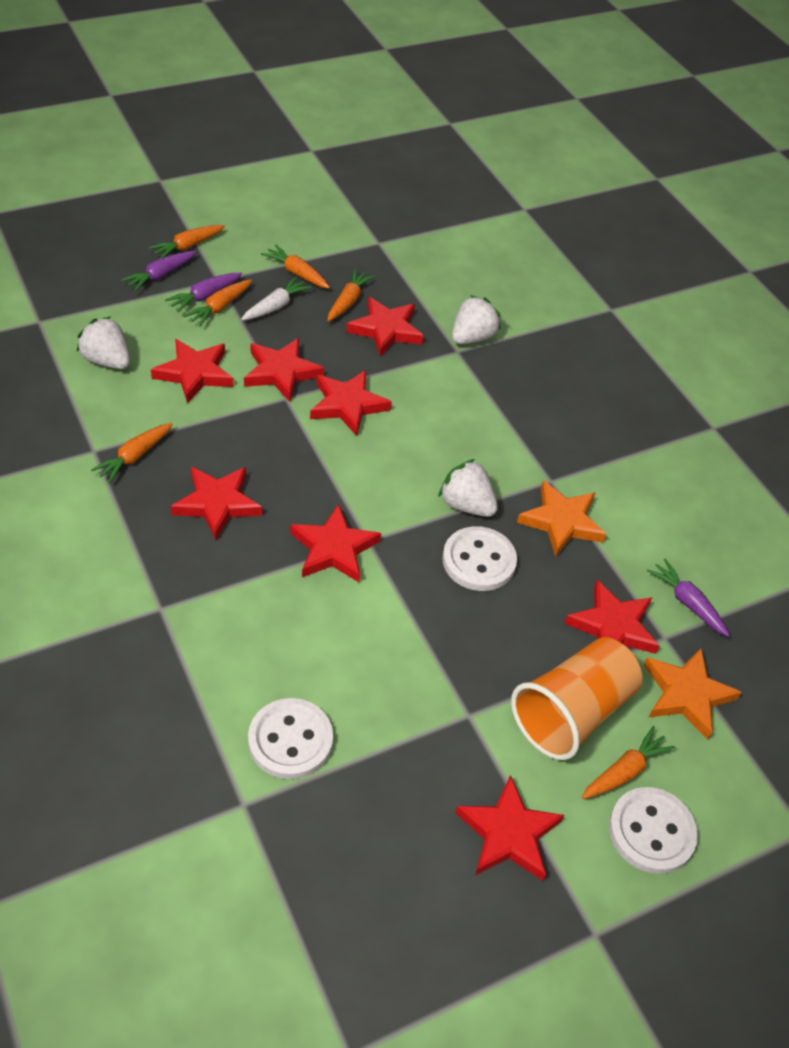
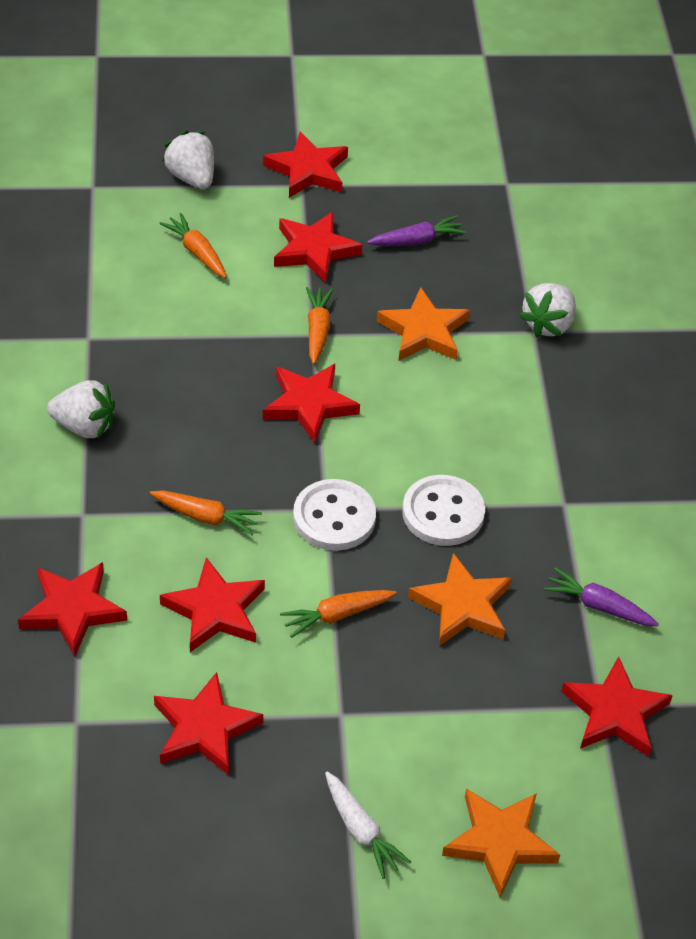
orange carrot: 6 -> 4
orange cup: 1 -> 0
orange star: 2 -> 3
purple carrot: 3 -> 2
red star: 8 -> 7
white button: 3 -> 2

